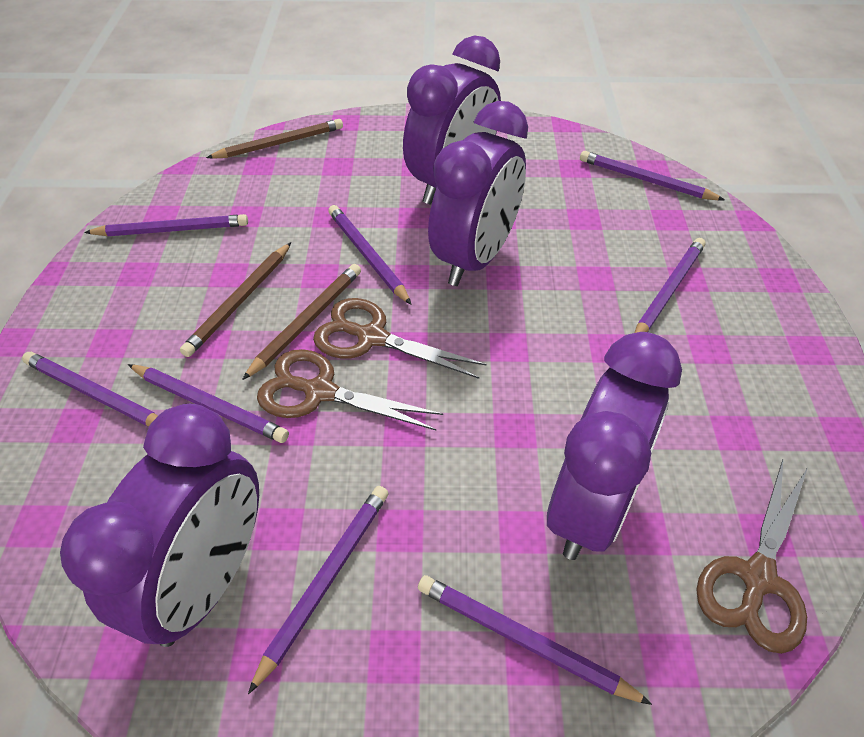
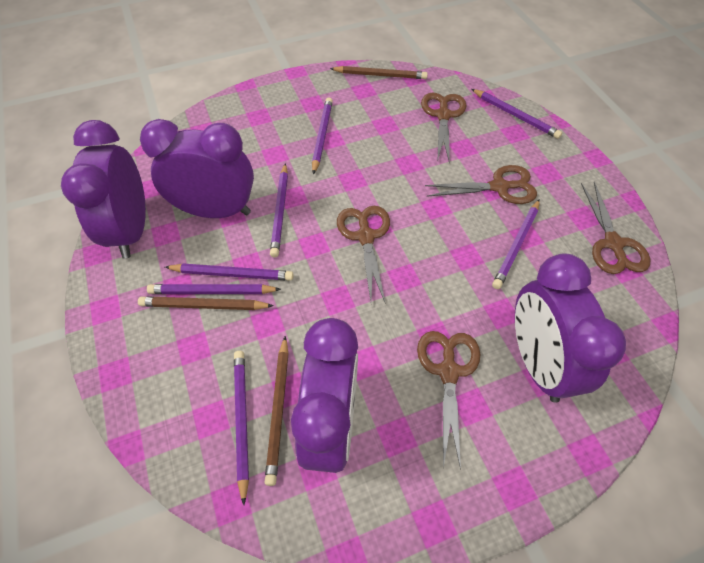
brown scissors: 3 -> 5
purple pencil: 8 -> 7

